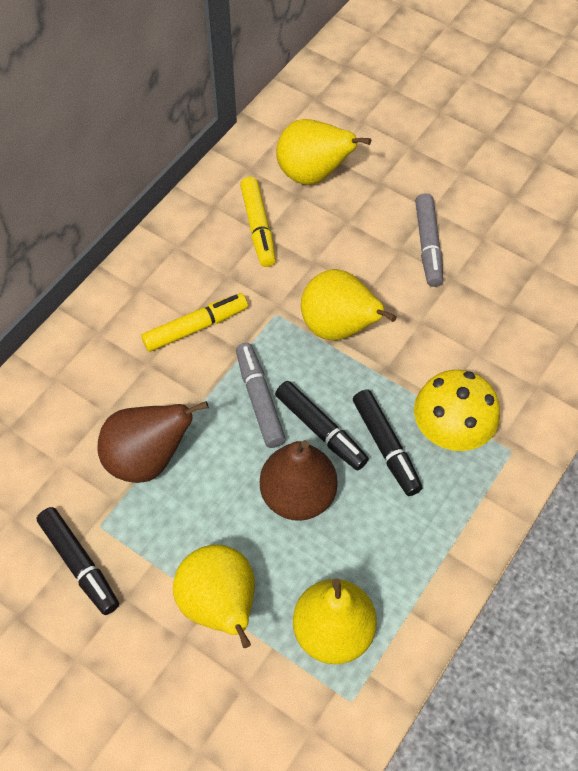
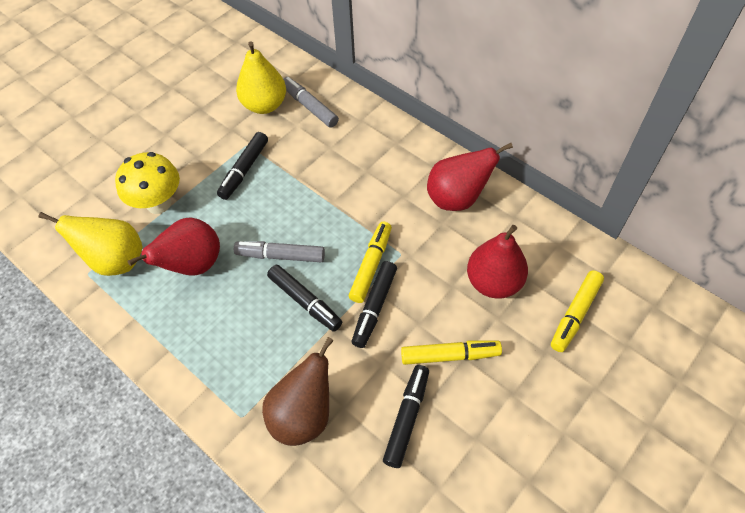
black marker: 3 -> 4
brown pear: 2 -> 1
red pear: 0 -> 3
yellow marker: 2 -> 3
yellow pear: 4 -> 2

